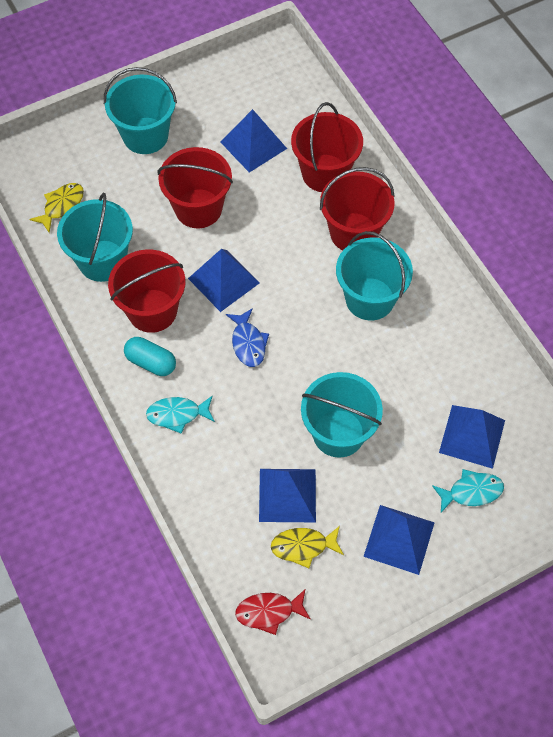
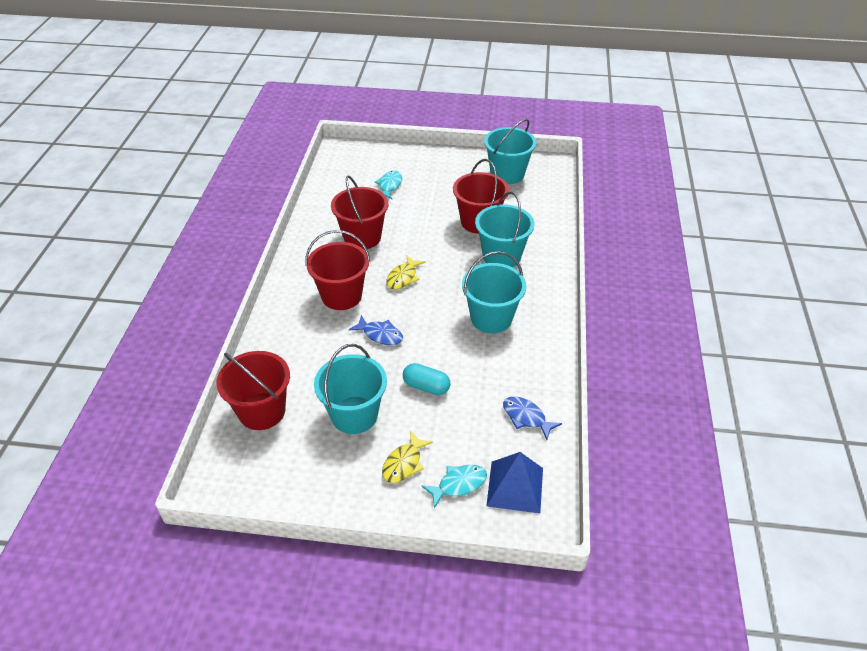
blue fish: 1 -> 2
blue pyramid: 5 -> 1
red fish: 1 -> 0

